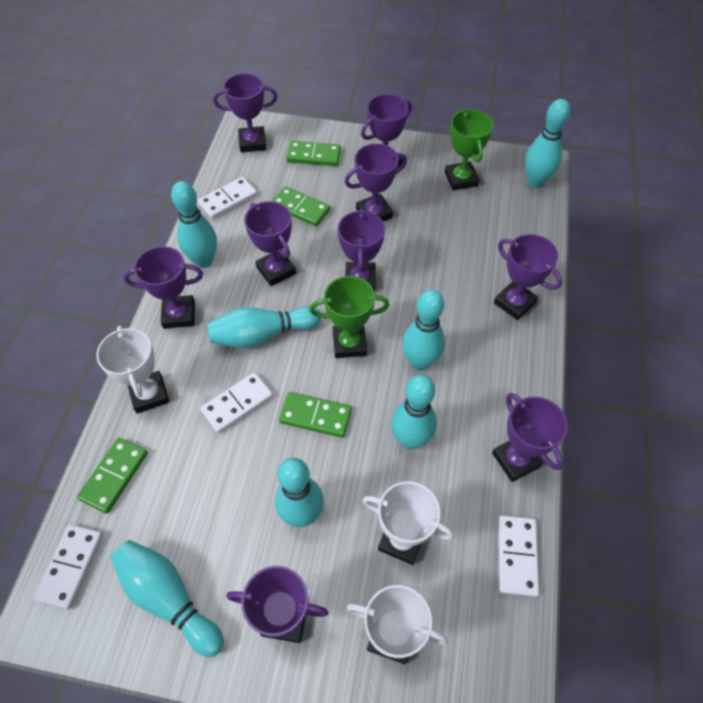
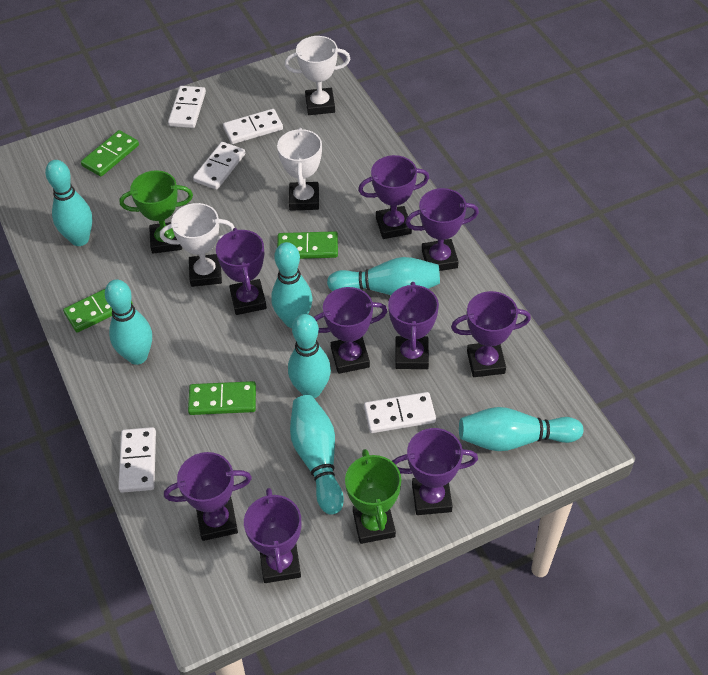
white domino: 4 -> 5

